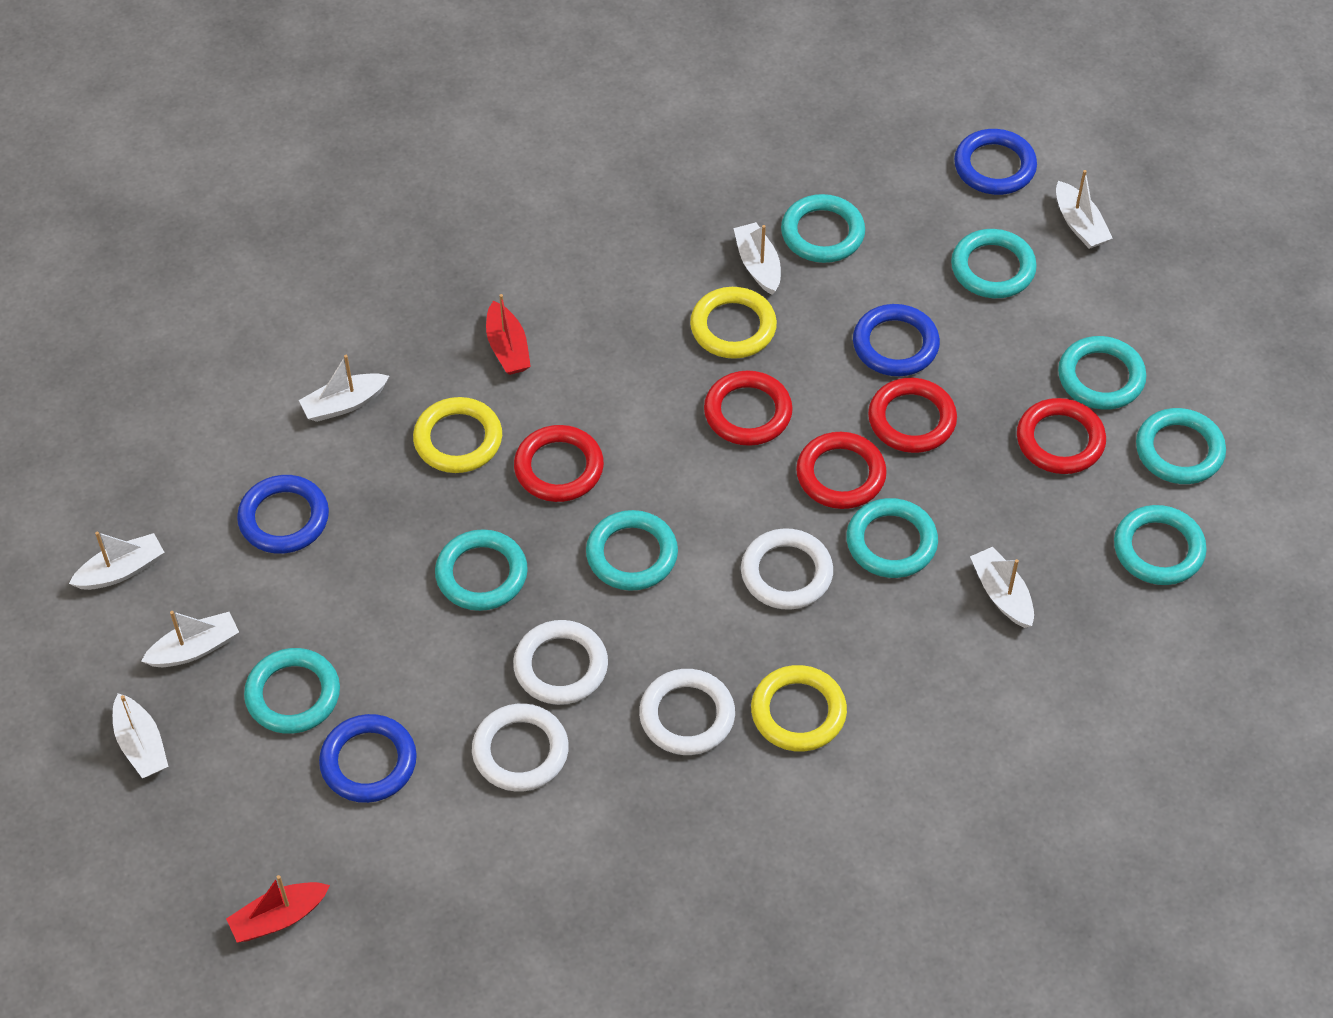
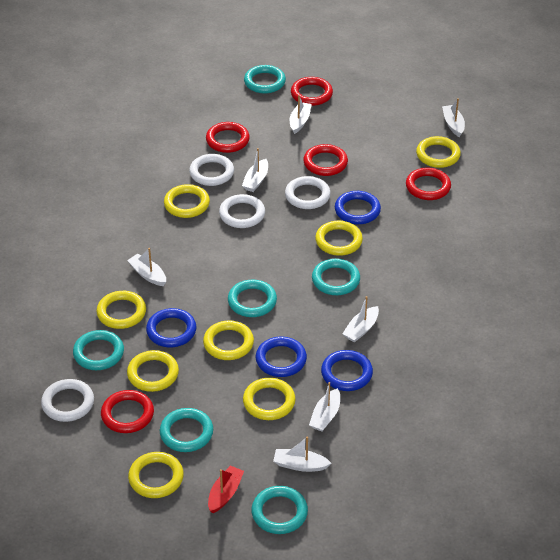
red boat: 2 -> 1
turquoise ring: 9 -> 6
yellow ring: 3 -> 8

